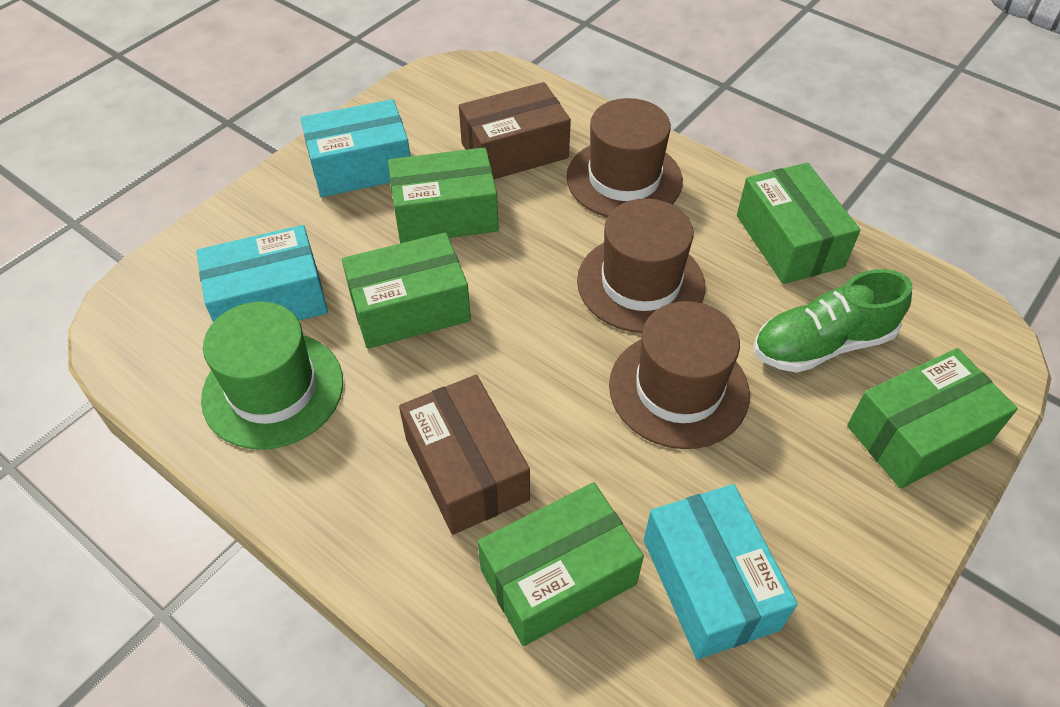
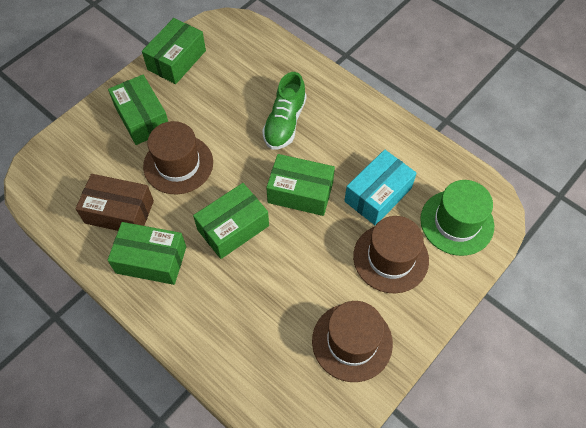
brown box: 2 -> 1
turquoise box: 3 -> 1

